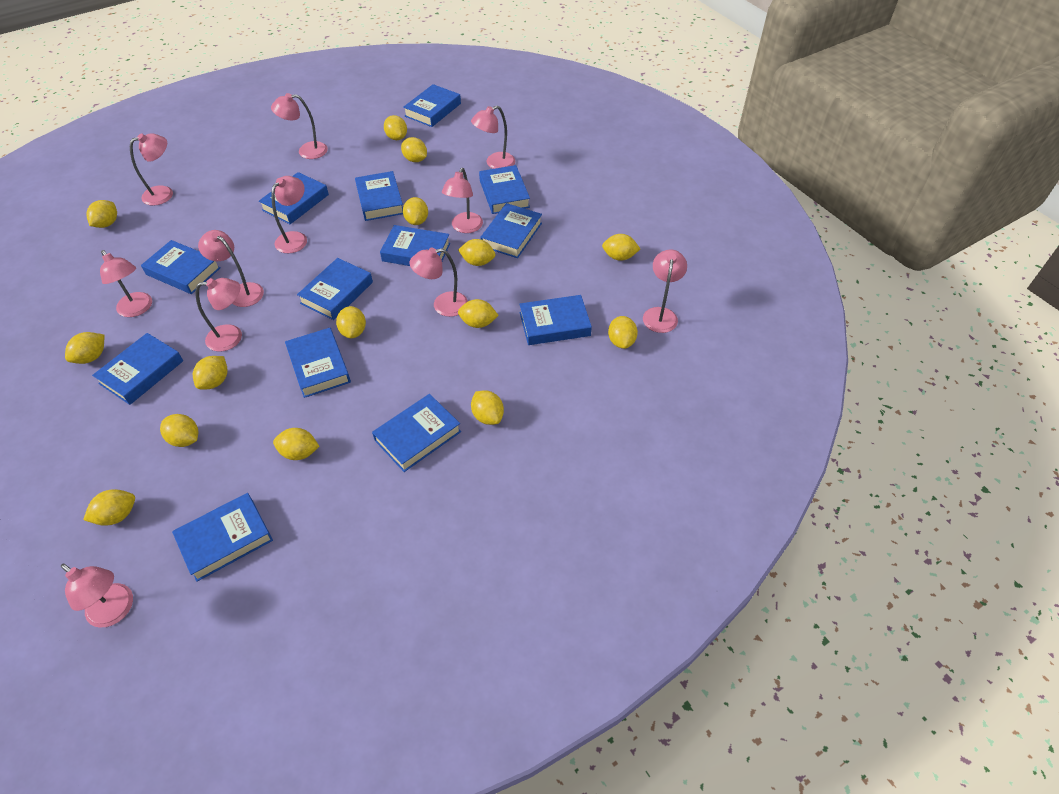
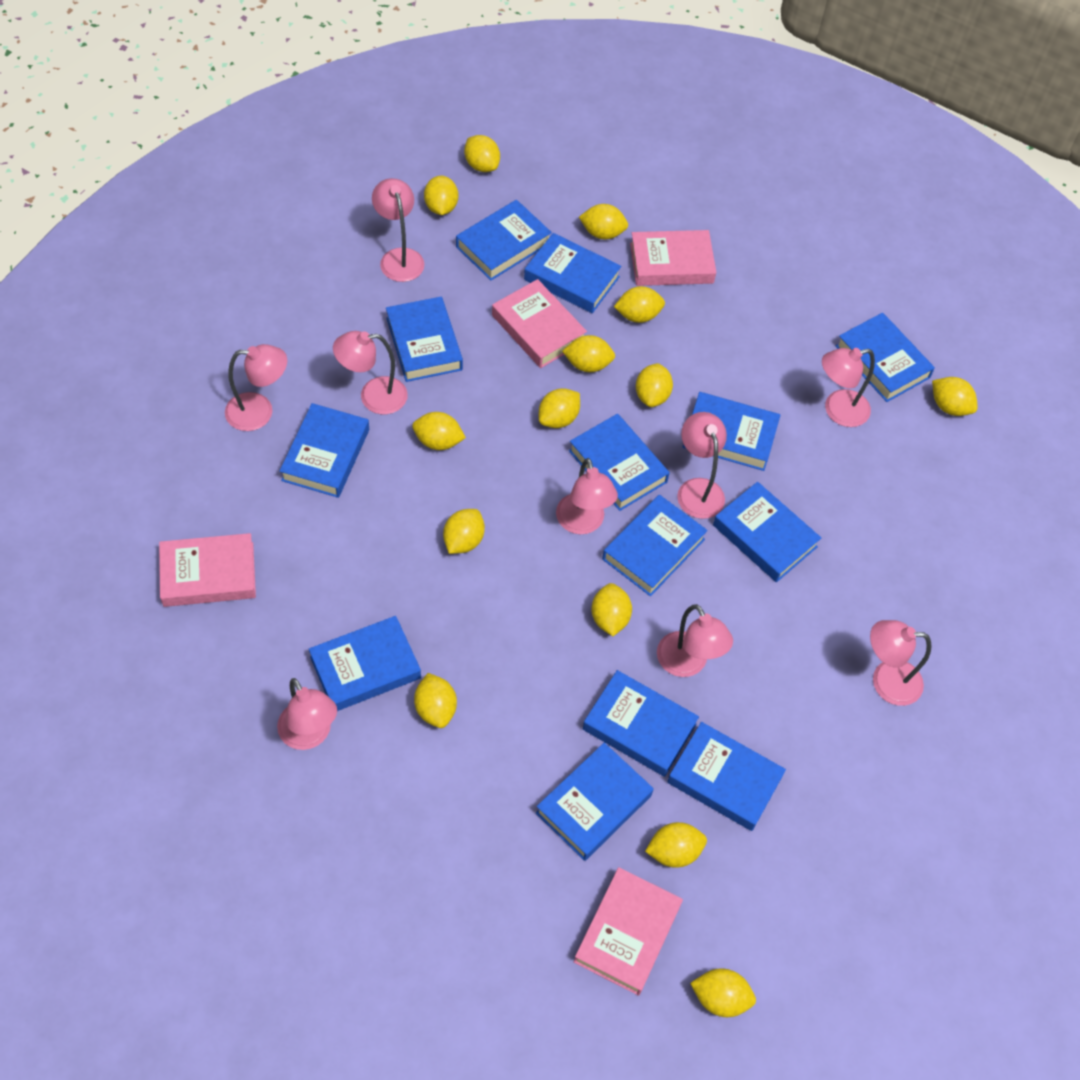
pink book: 0 -> 4
pink lamp: 11 -> 9
yellow lemon: 15 -> 14

